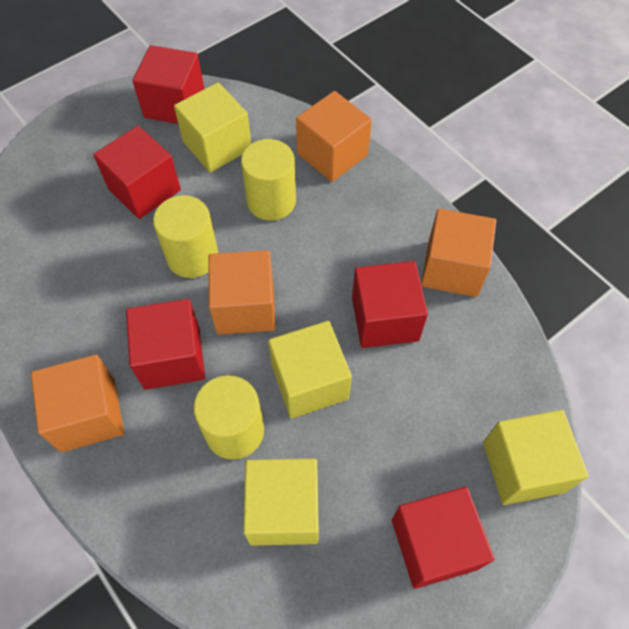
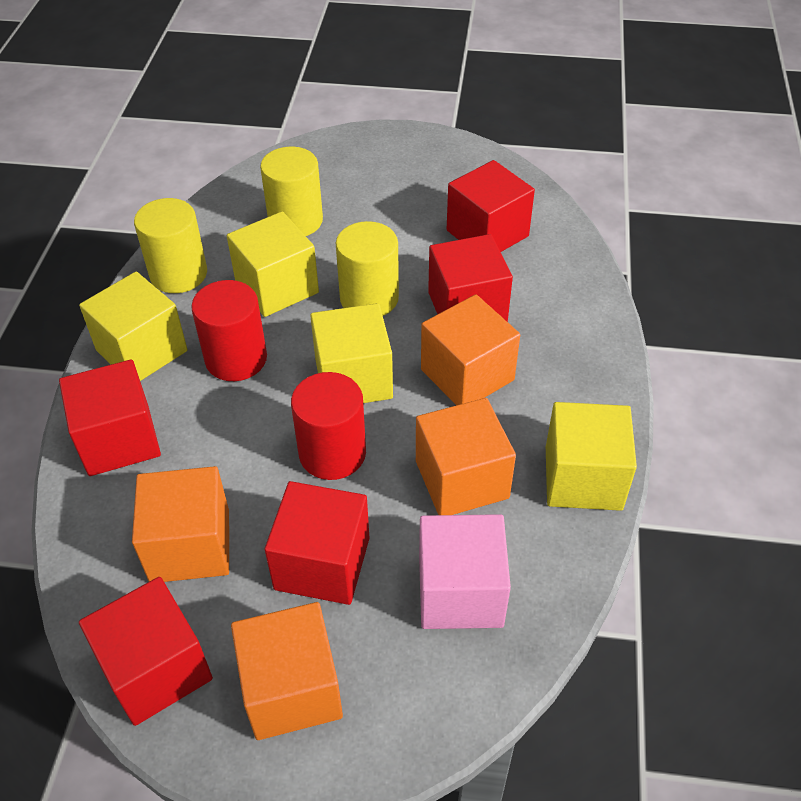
pink cube: 0 -> 1
red cylinder: 0 -> 2

